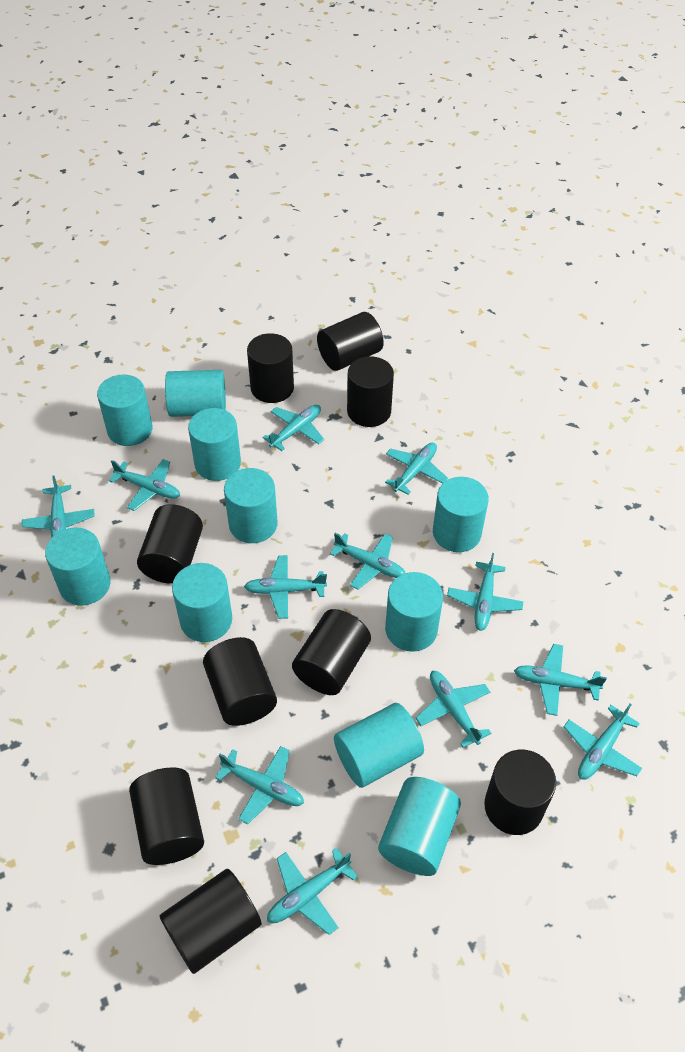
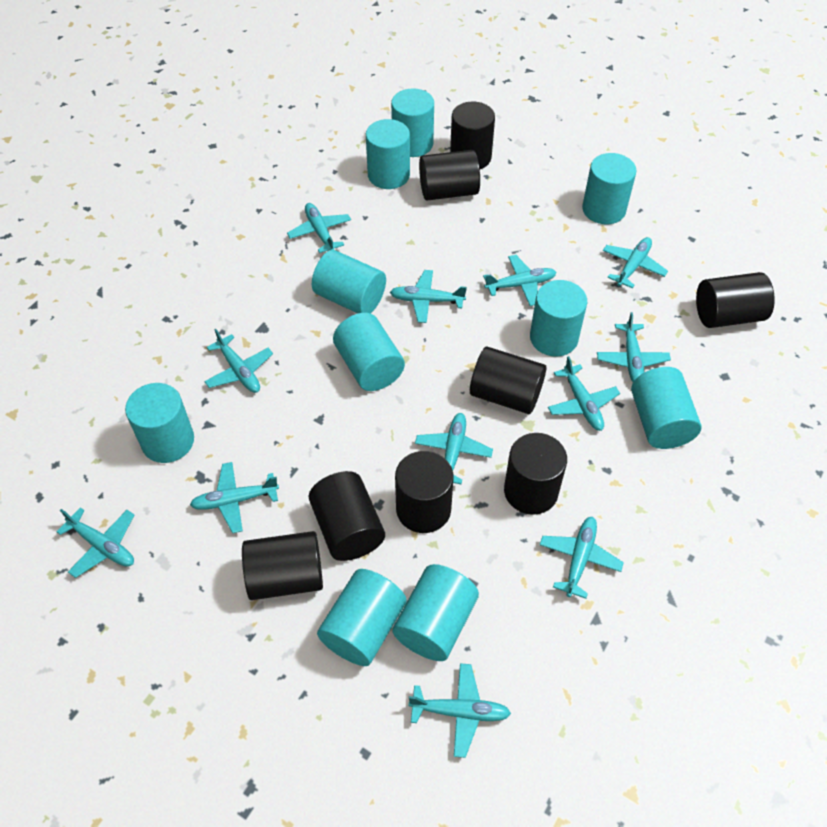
black cylinder: 9 -> 8

